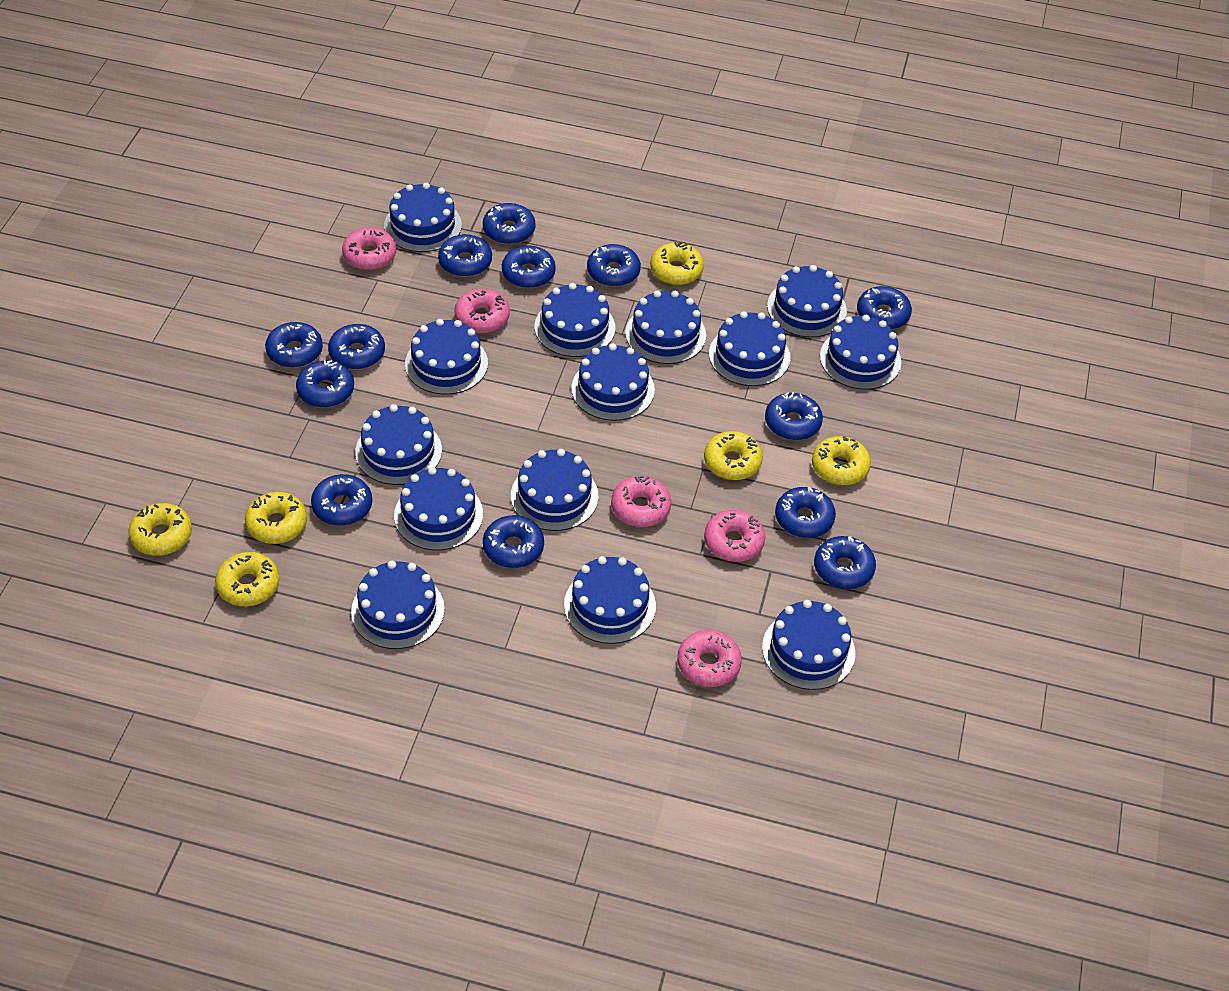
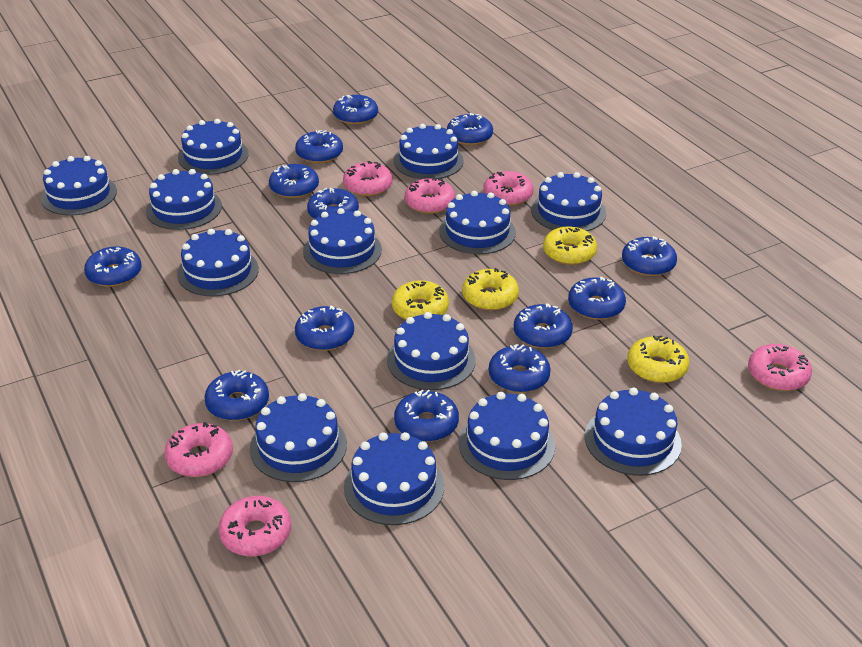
blue cake: 14 -> 13
pink donut: 5 -> 6
yellow donut: 6 -> 4

